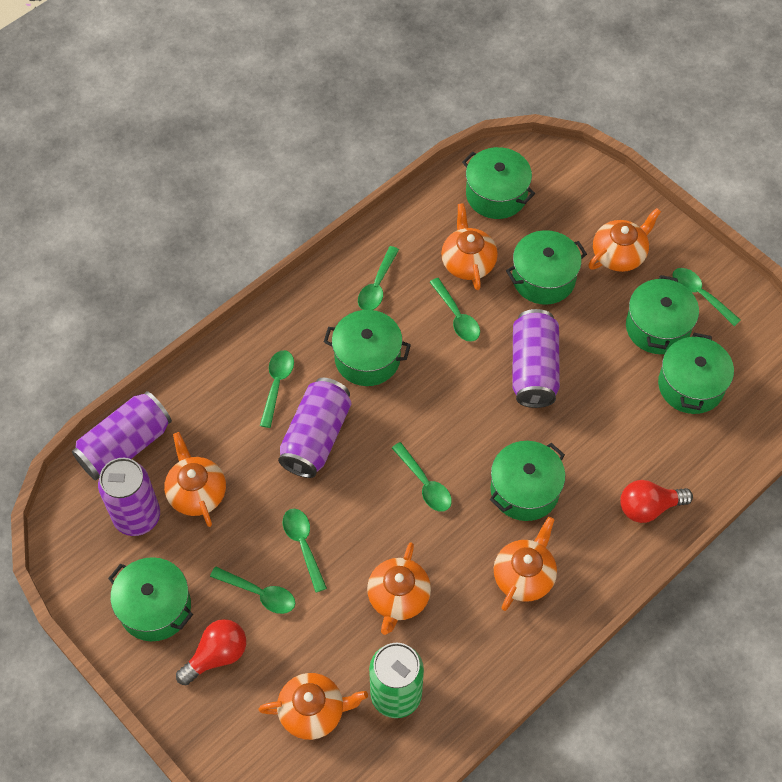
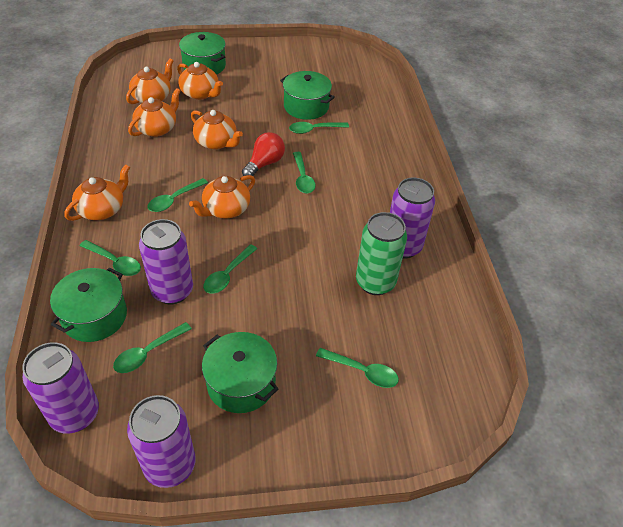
green pot: 7 -> 4
red light bulb: 2 -> 1

